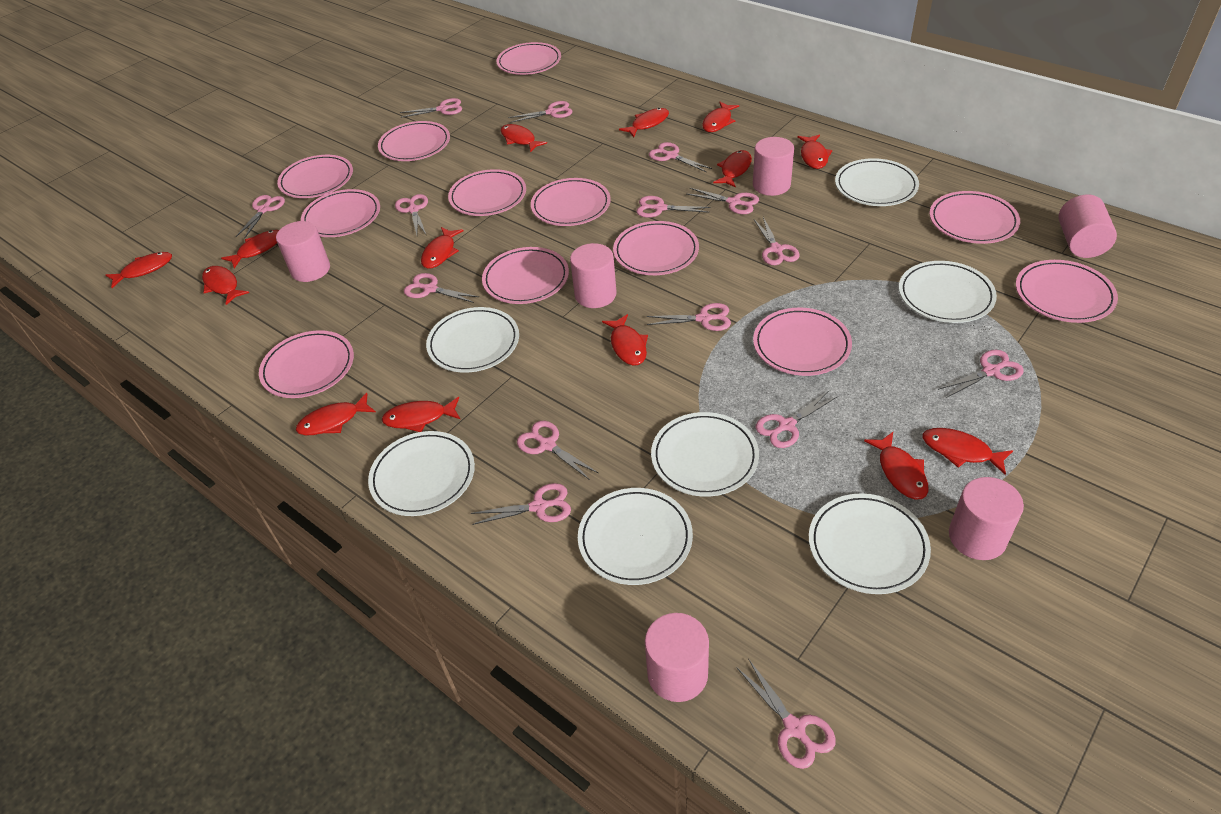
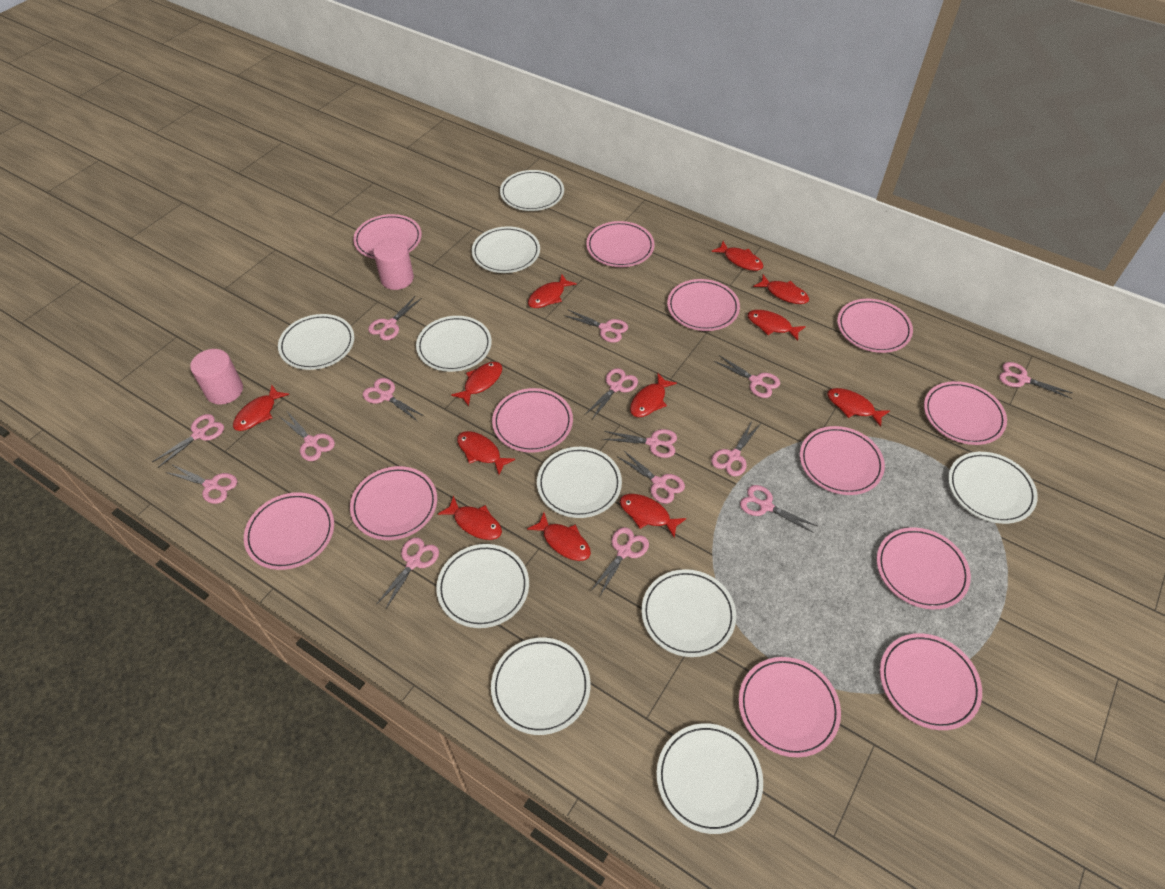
pink cylinder: 6 -> 2
red fish: 14 -> 12
white plate: 7 -> 10

